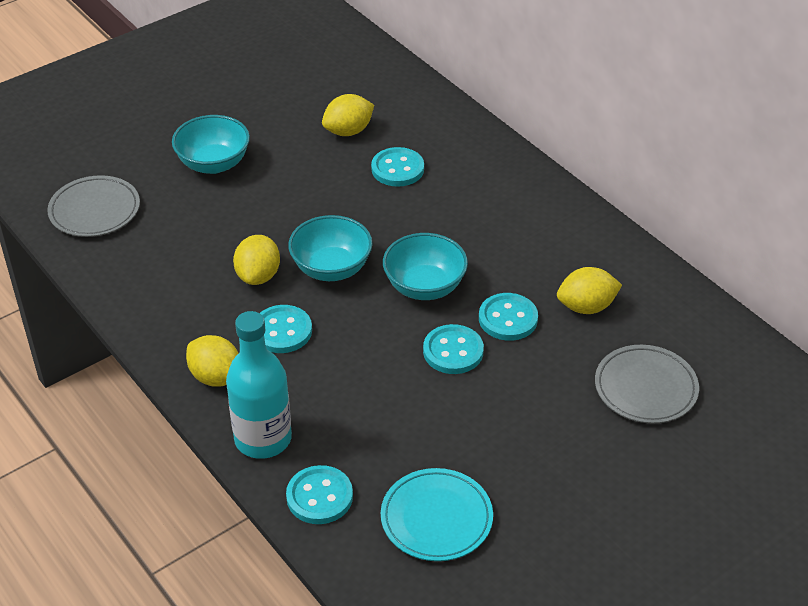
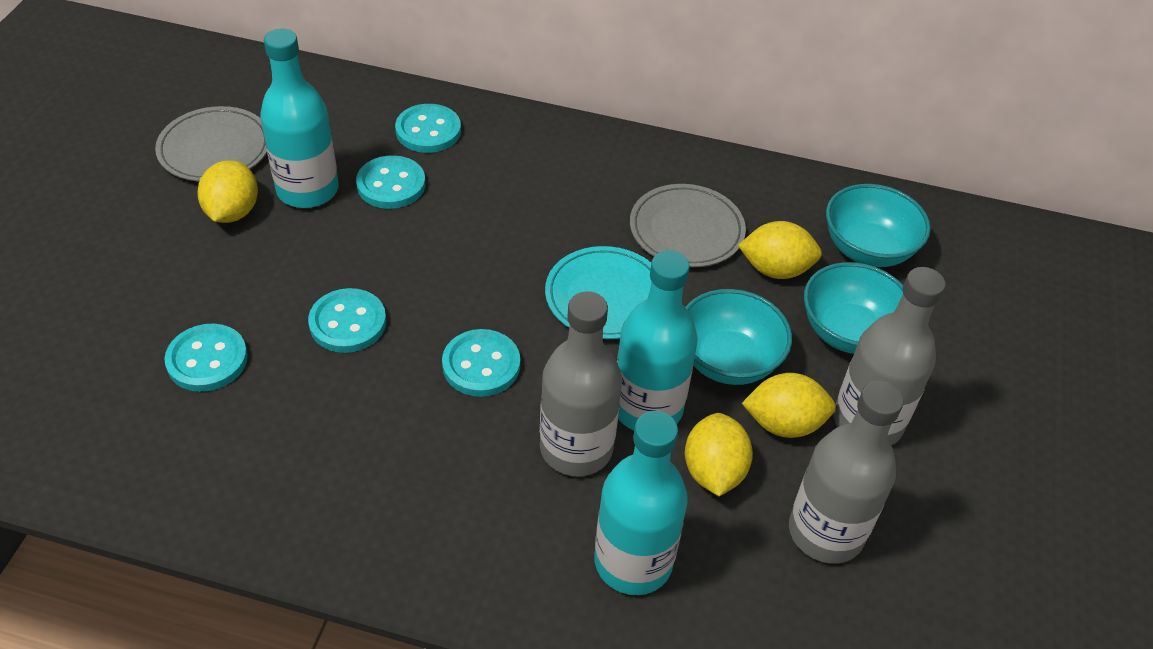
grey bottle: 0 -> 3
turquoise bottle: 1 -> 3

